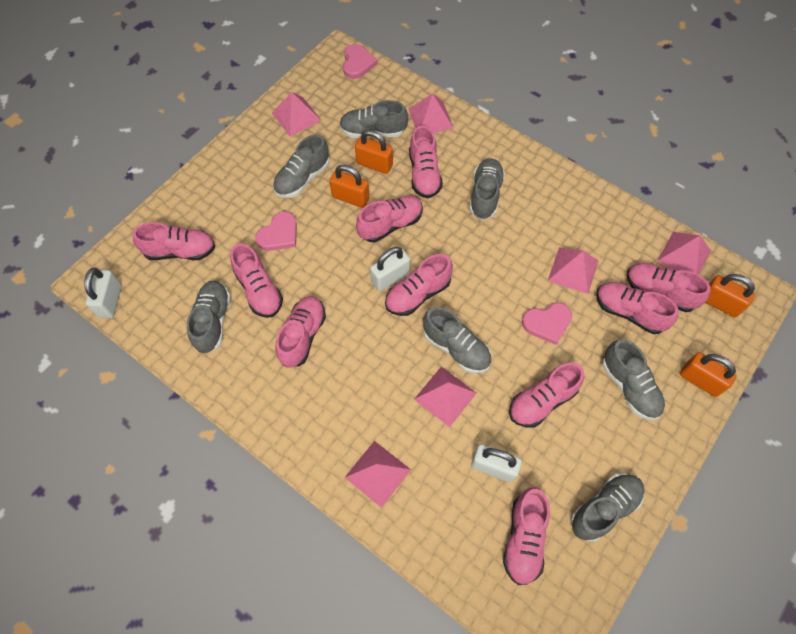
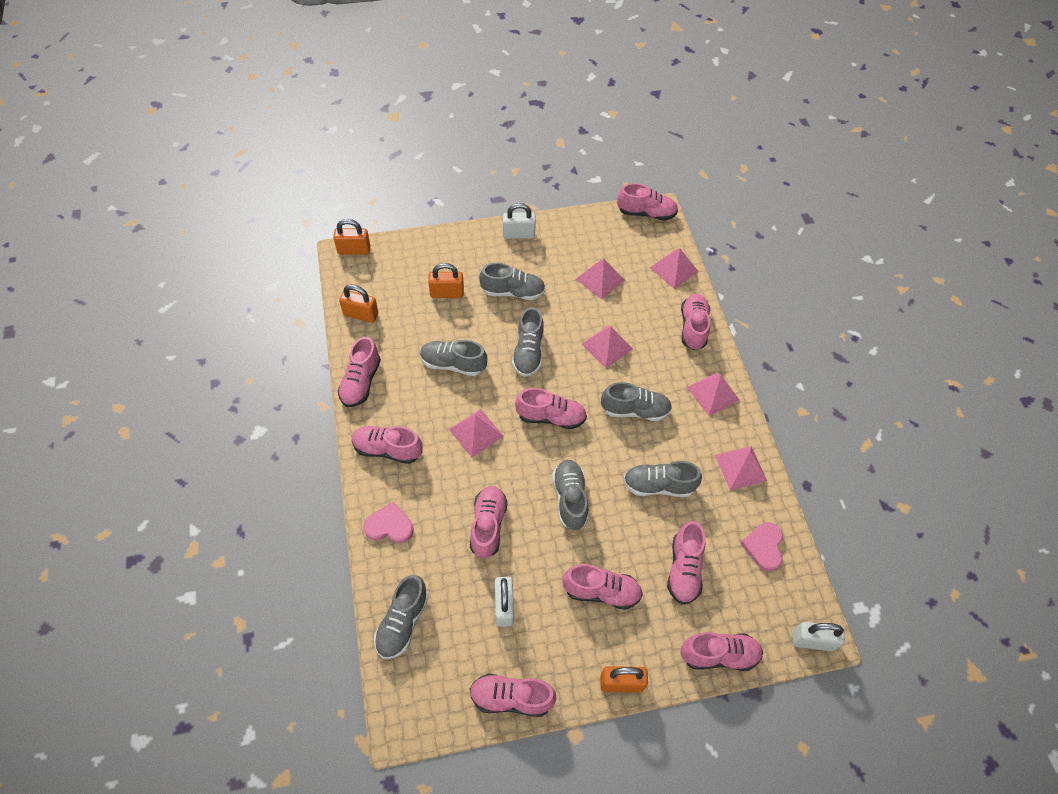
pink heart: 3 -> 2

